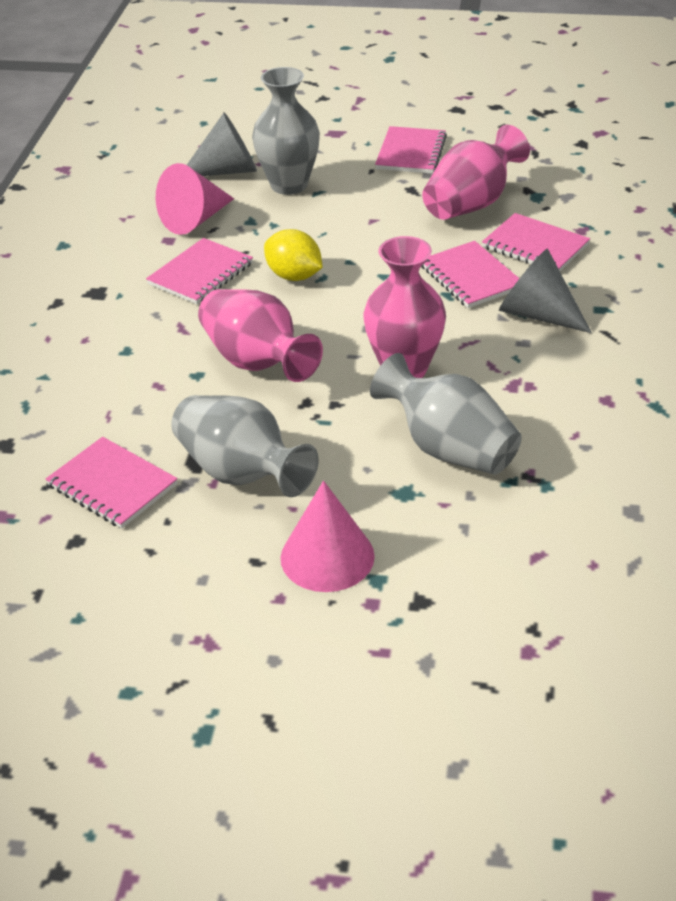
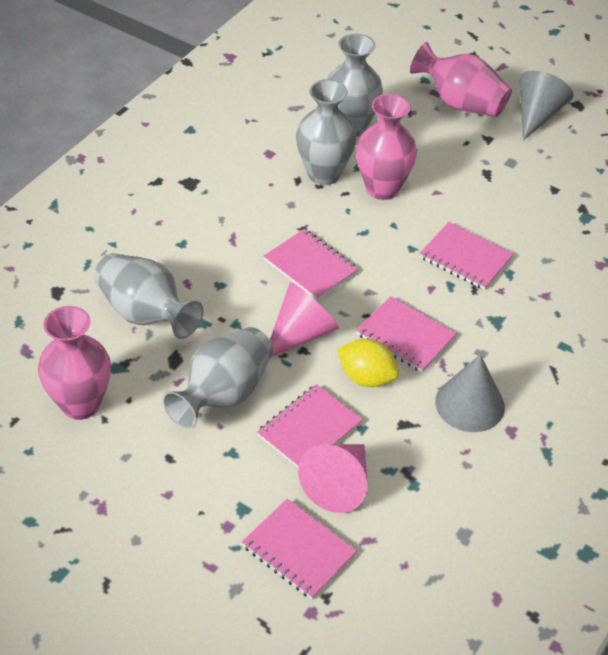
grey vase: 3 -> 4

